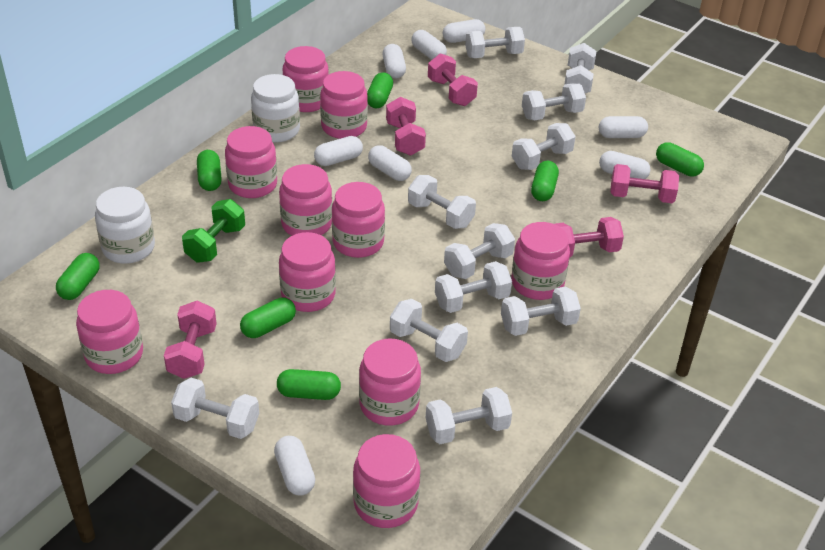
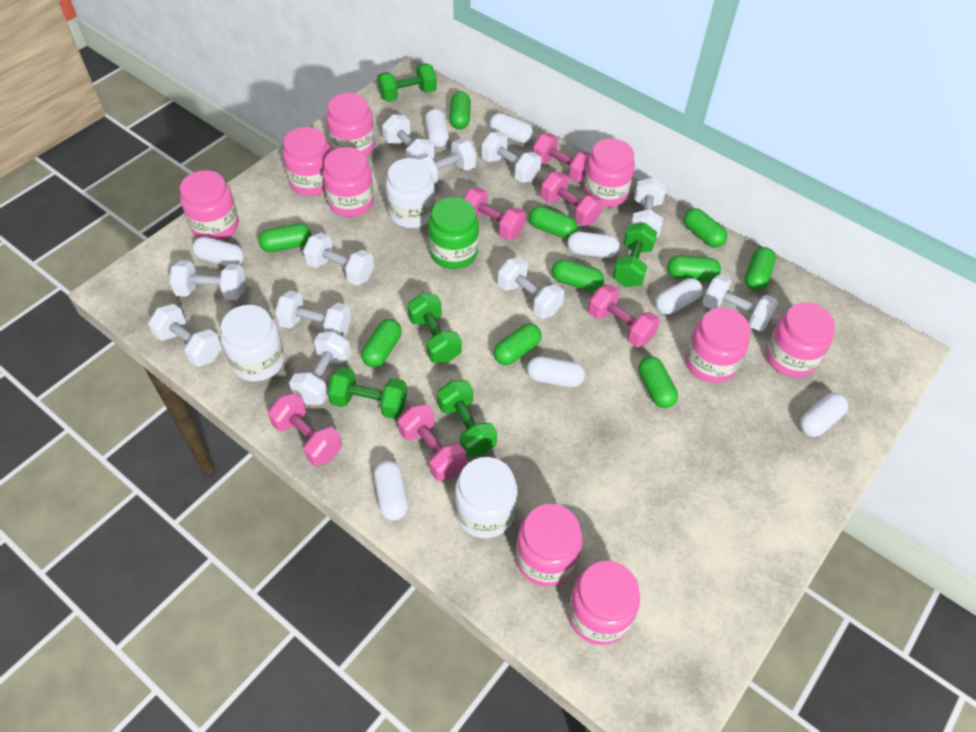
green capsule: 7 -> 10
green dumbbell: 1 -> 5
green jar: 0 -> 1
pink dumbbell: 5 -> 6
pink jar: 10 -> 9
white jar: 2 -> 3

